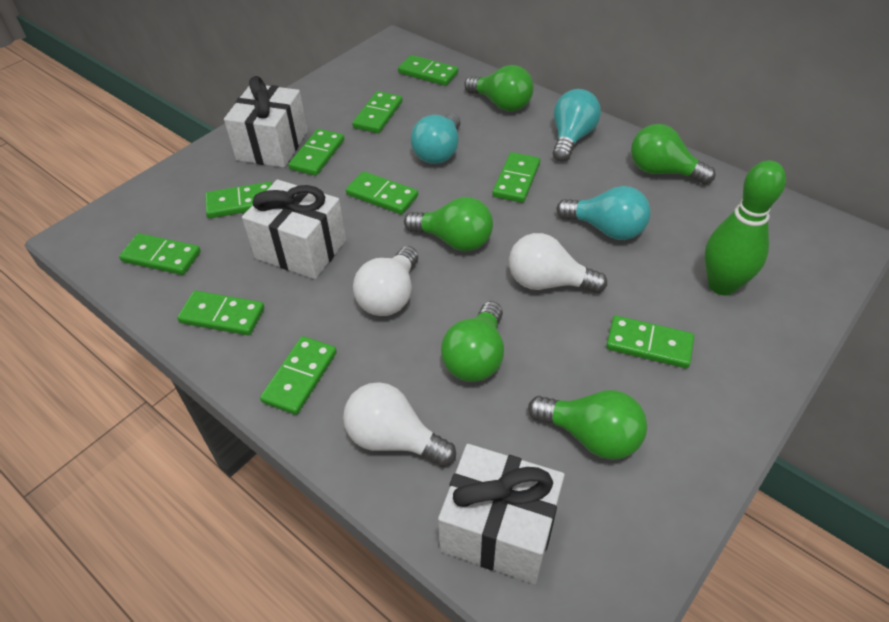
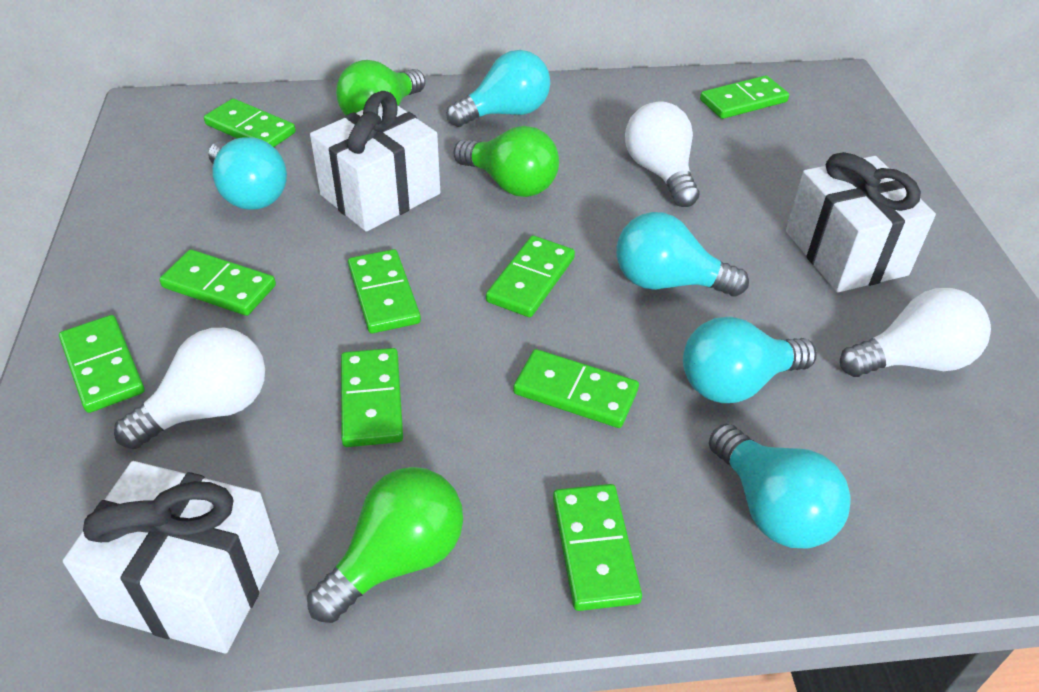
green bowling pin: 1 -> 0
green domino: 10 -> 9
green light bulb: 5 -> 3
turquoise light bulb: 3 -> 5

